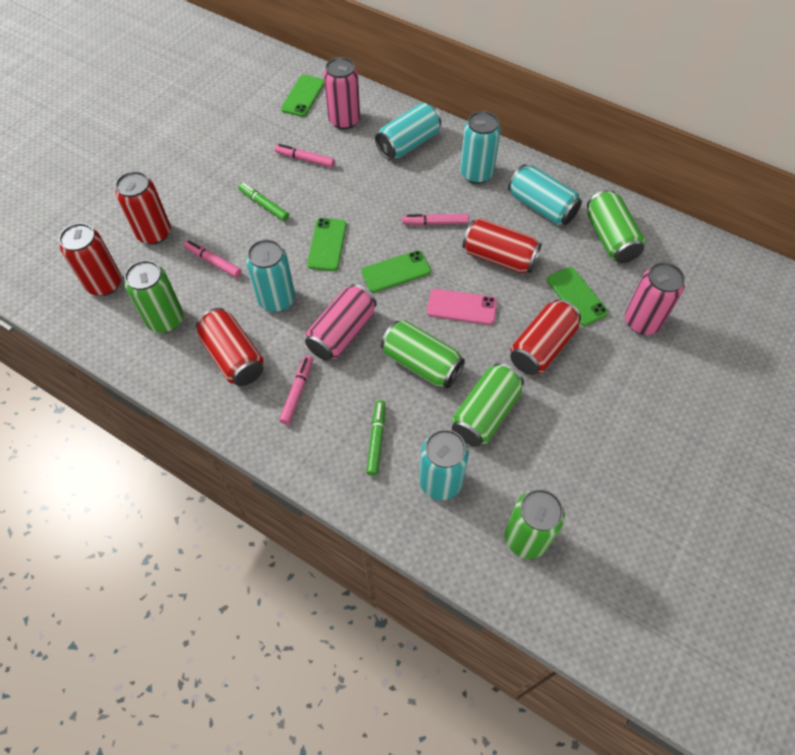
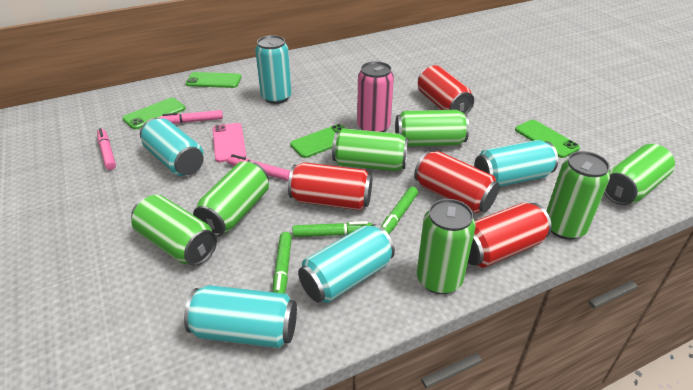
green can: 5 -> 7
green marker: 2 -> 3
pink can: 3 -> 1
pink marker: 4 -> 3
red can: 5 -> 4

